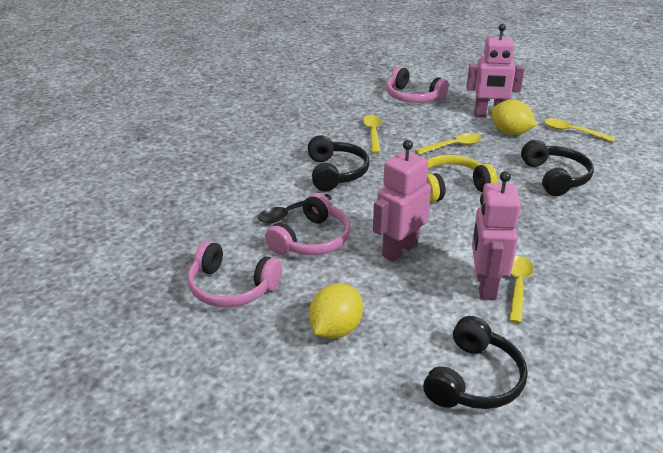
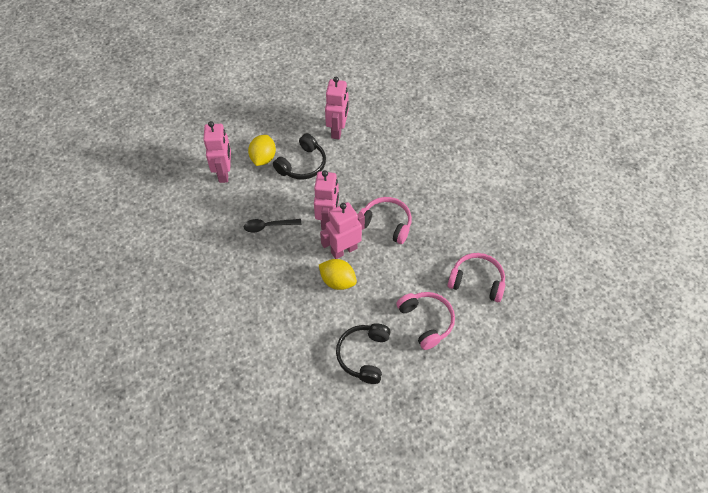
black headphones: 3 -> 2
pink robot: 3 -> 4
yellow headphones: 1 -> 0
yellow spoon: 4 -> 0

